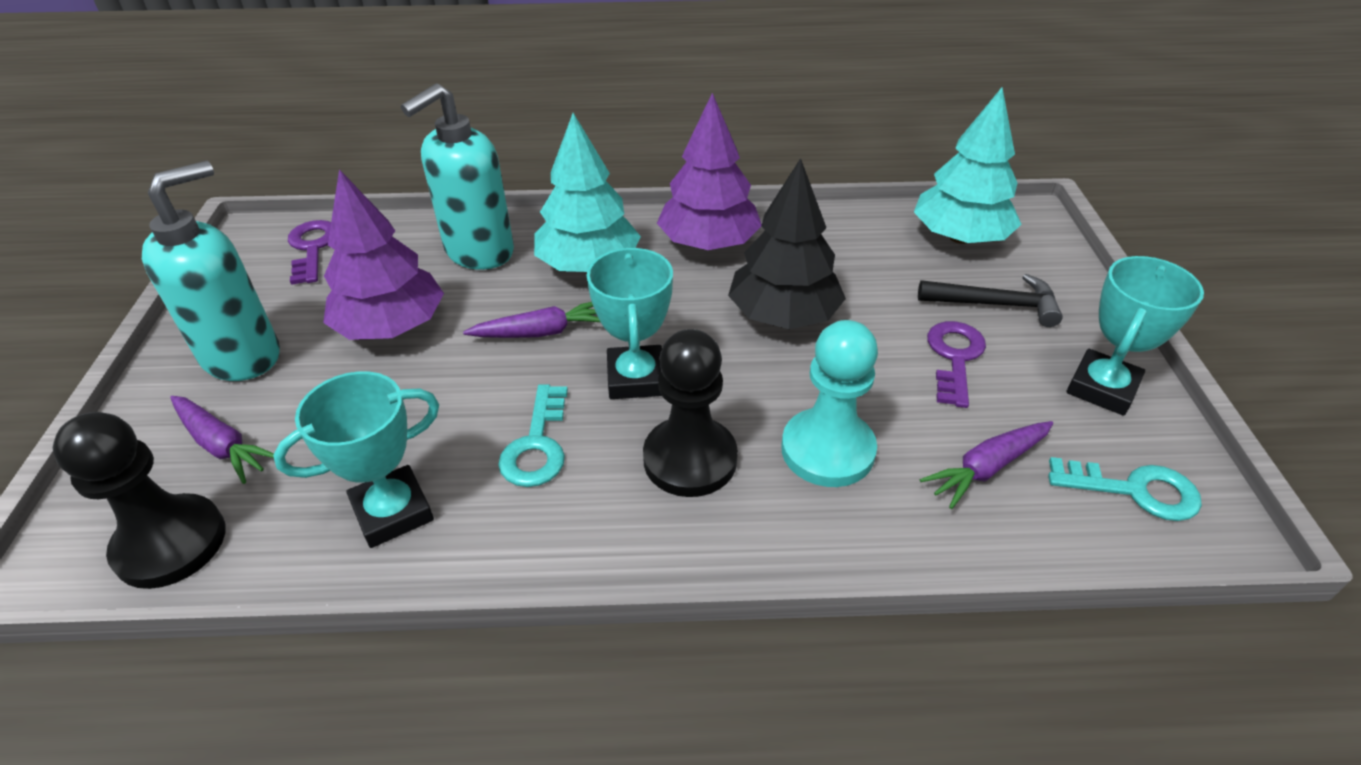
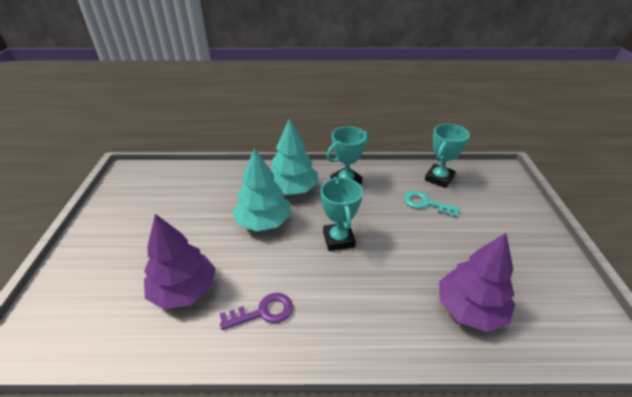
black hammer: 1 -> 0
black pawn: 2 -> 0
black tree: 1 -> 0
purple carrot: 3 -> 0
purple key: 2 -> 1
turquoise key: 2 -> 1
turquoise pawn: 1 -> 0
turquoise soap dispenser: 2 -> 0

